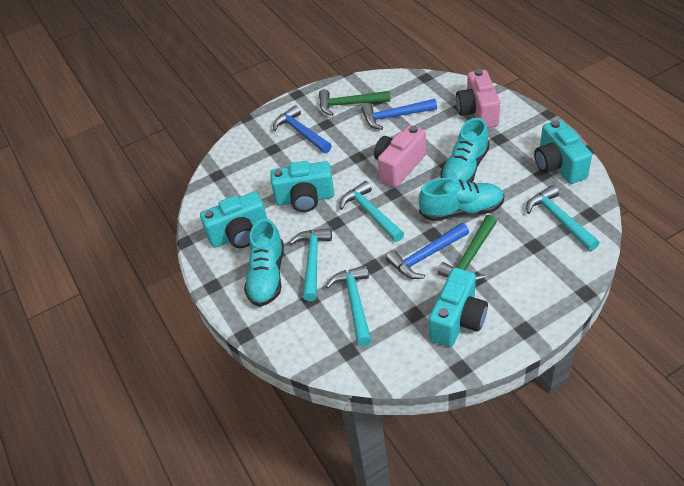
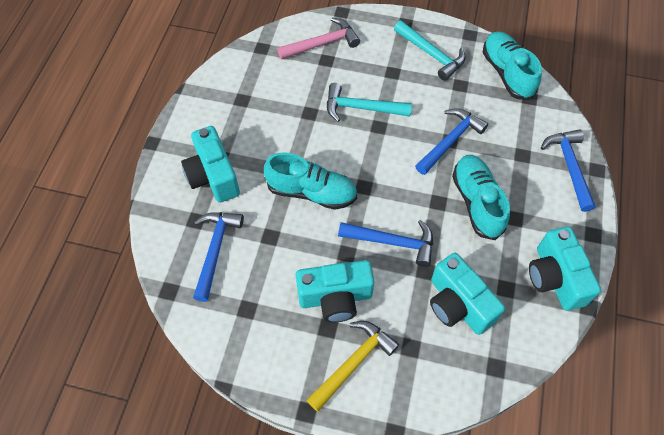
blue hammer: 3 -> 4
green hammer: 2 -> 0
pink camera: 2 -> 0
pink hammer: 0 -> 1
turquoise hammer: 4 -> 2
yellow hammer: 0 -> 1

